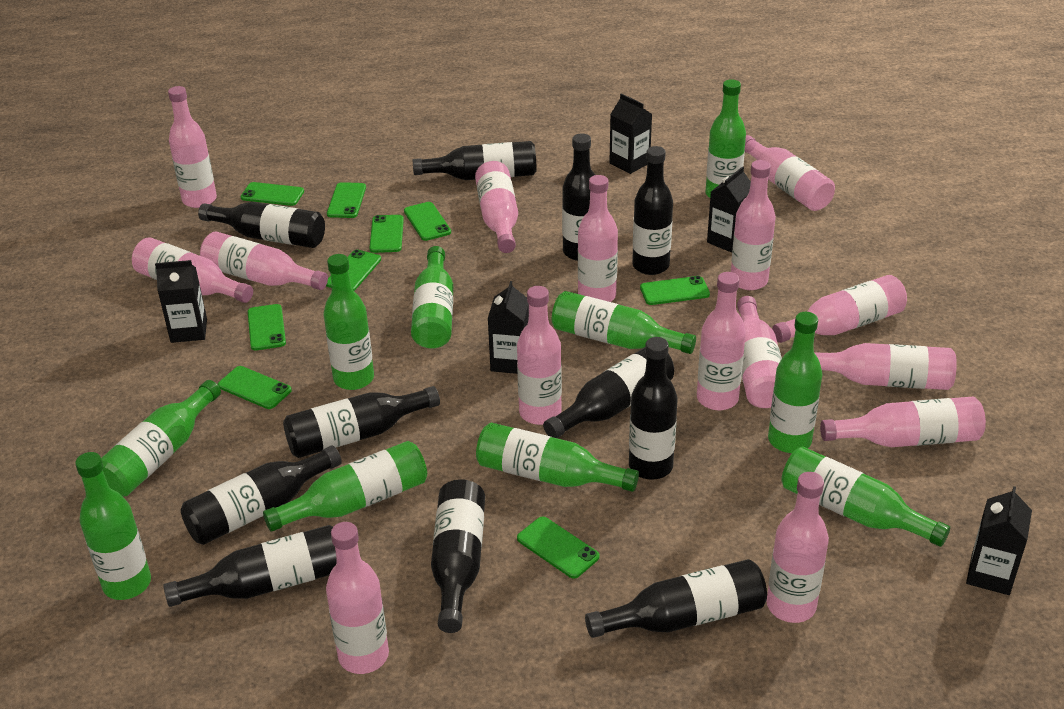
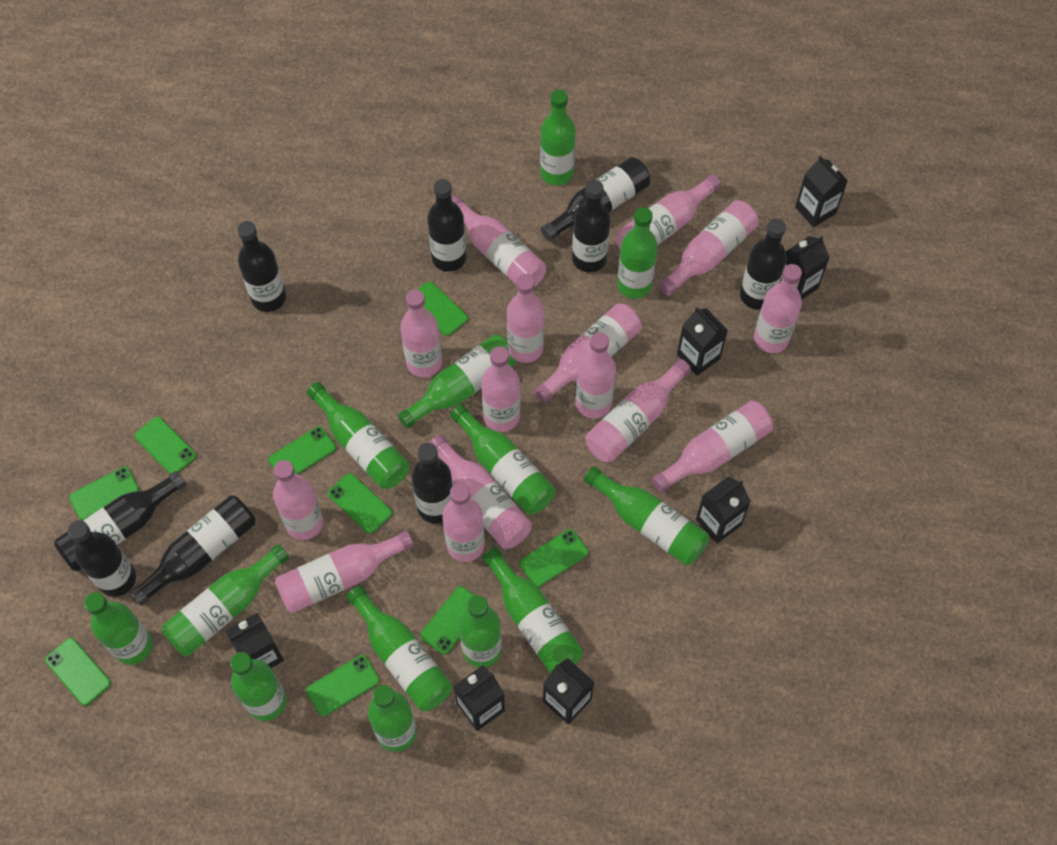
black bottle: 11 -> 9
black carton: 5 -> 7
green bottle: 10 -> 13

